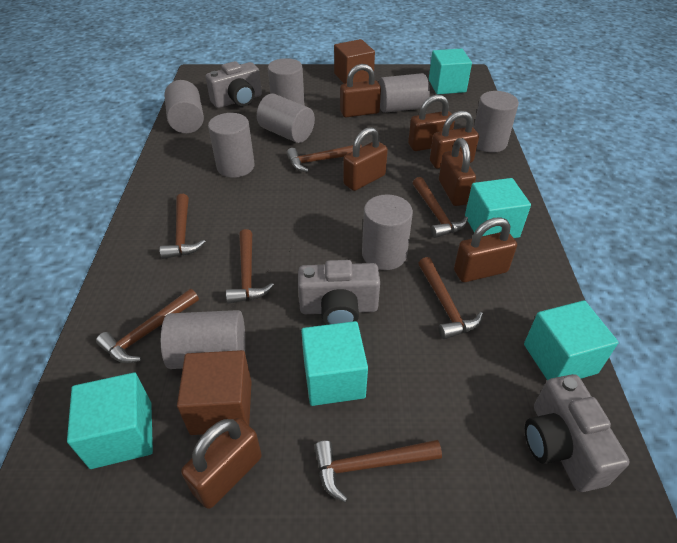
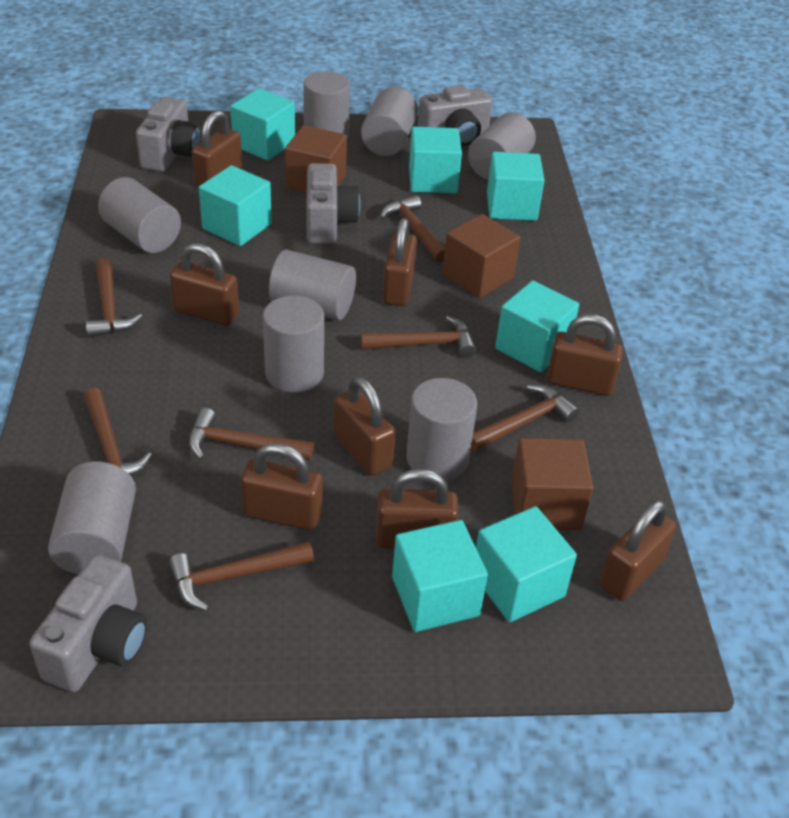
brown cube: 2 -> 3
brown padlock: 7 -> 8
grey camera: 3 -> 4
turquoise cube: 5 -> 7

